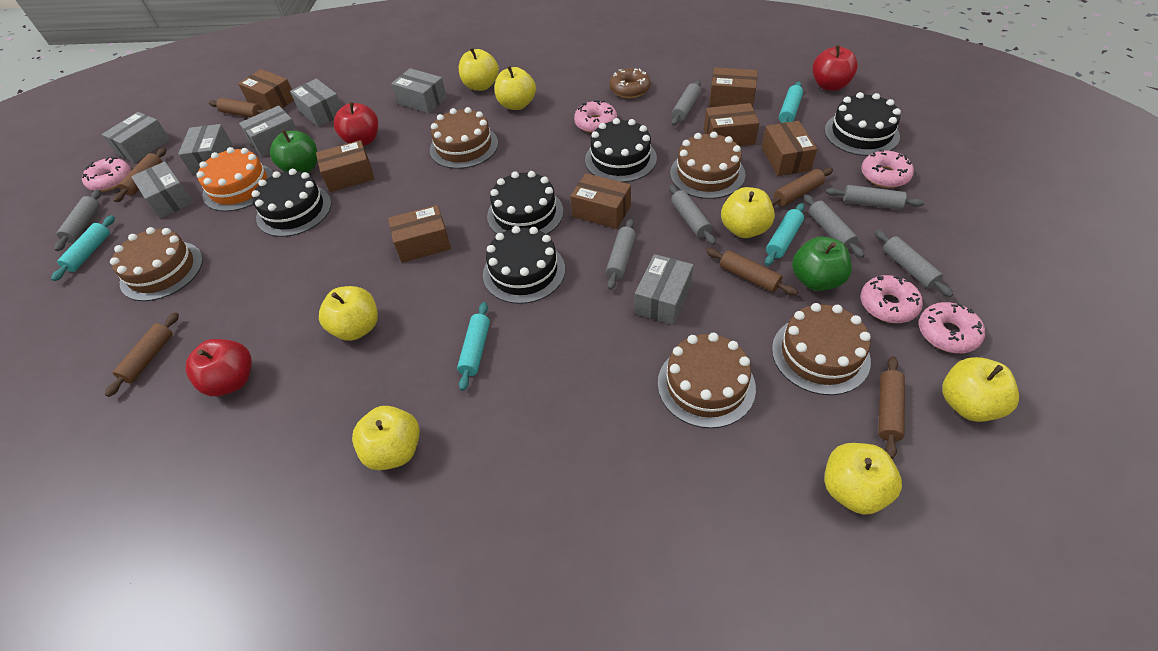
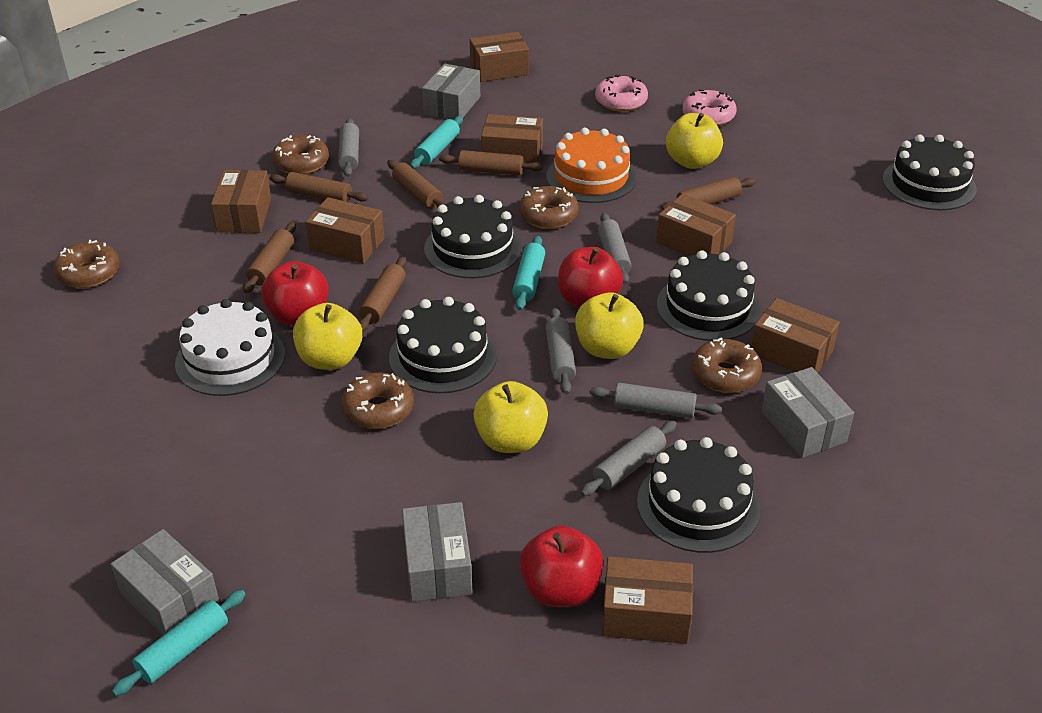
brown cake: 5 -> 0
brown donut: 1 -> 5
green apple: 2 -> 0
grey box: 7 -> 4
grey rolling pin: 7 -> 5
pink donut: 5 -> 2
turquoise rolling pin: 4 -> 3
white cake: 0 -> 1
yellow apple: 7 -> 4

